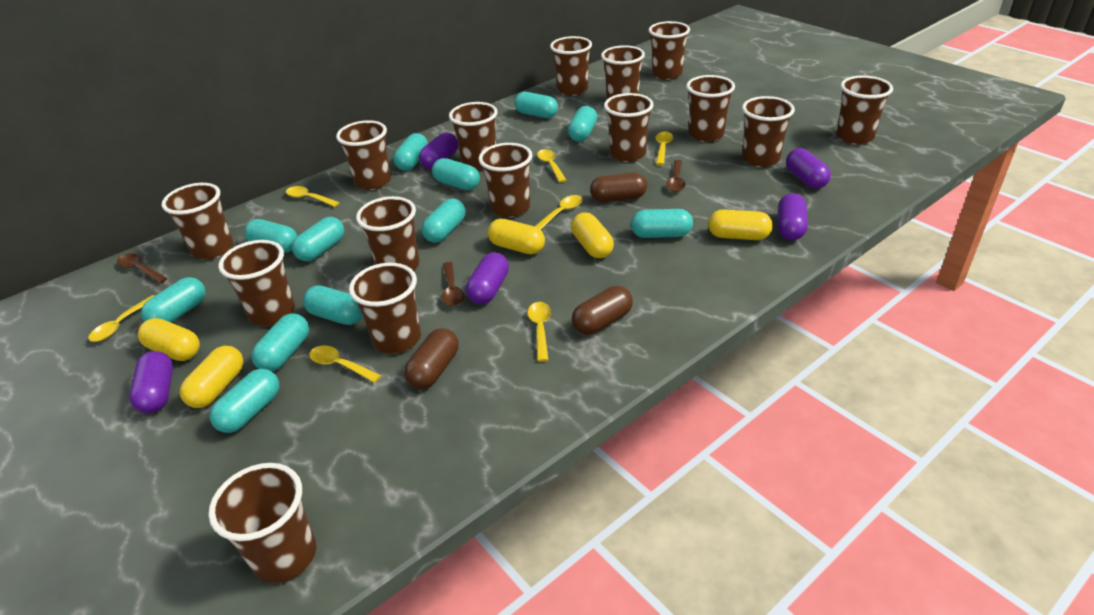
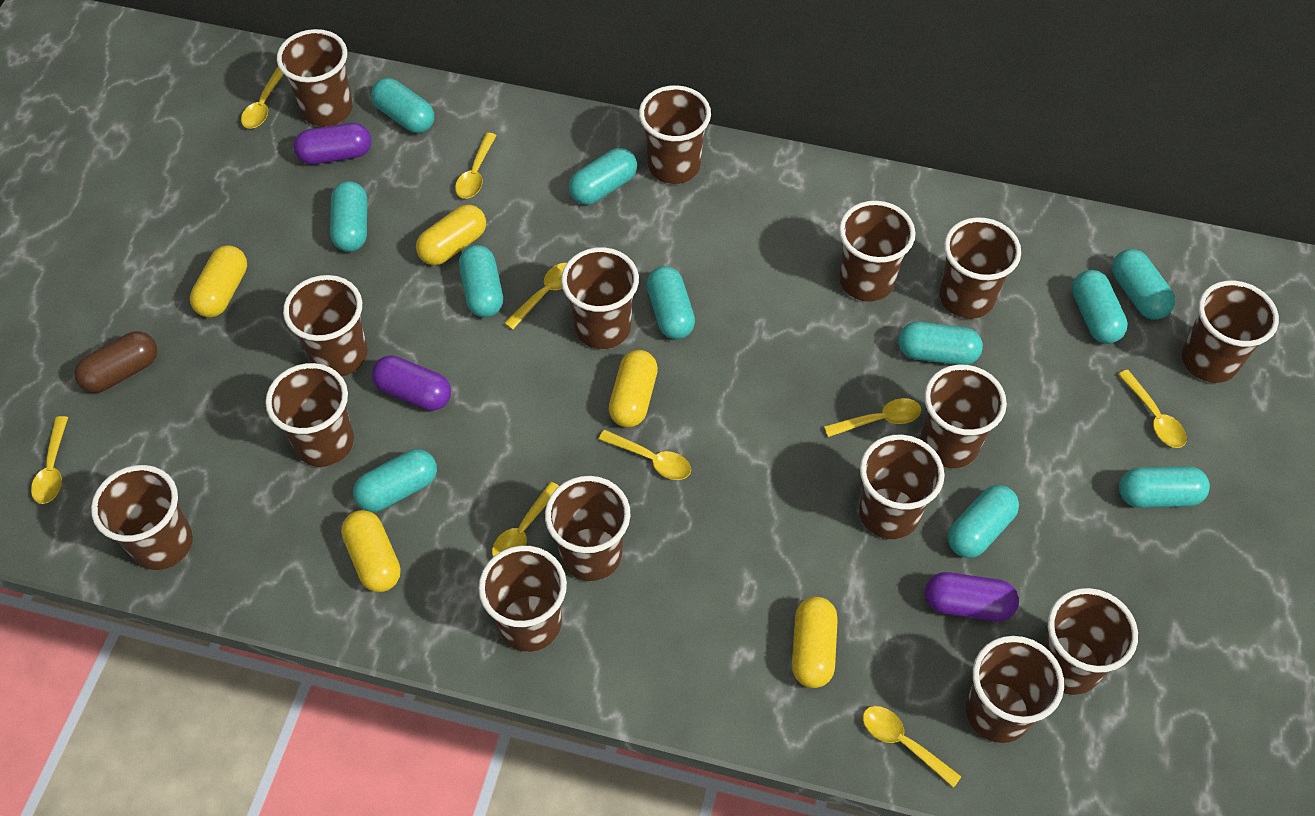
brown capsule: 3 -> 1
brown spoon: 3 -> 0
purple capsule: 5 -> 3
turquoise capsule: 12 -> 11
yellow spoon: 7 -> 9

